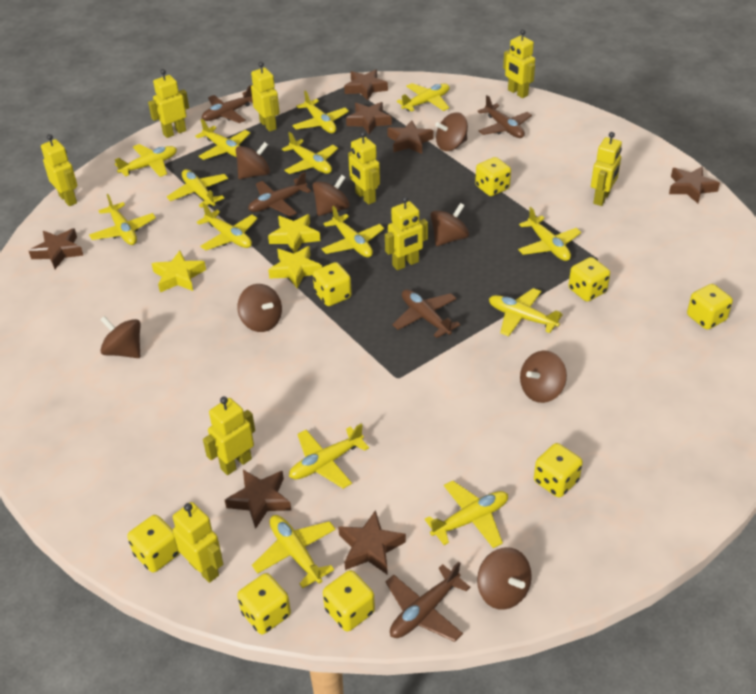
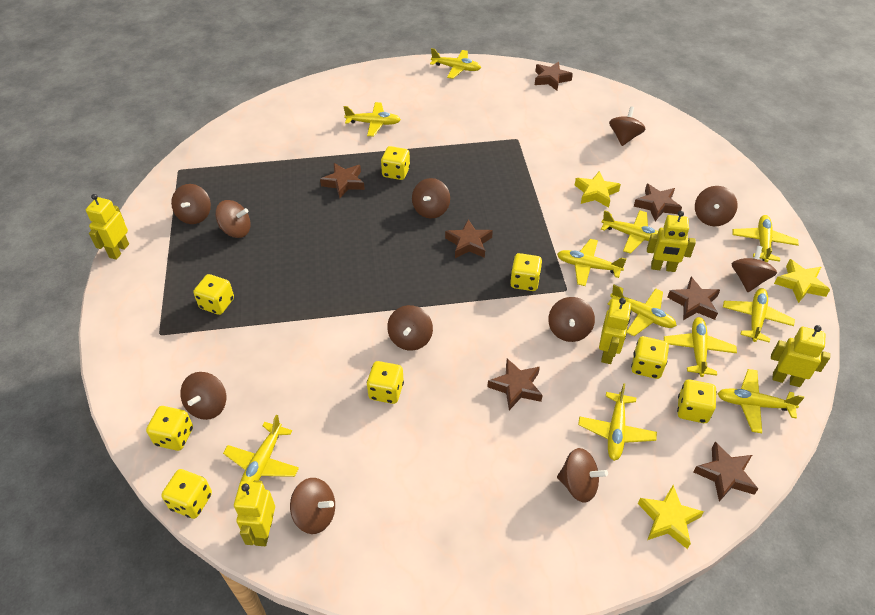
brown plane: 5 -> 0
brown spinning top: 8 -> 11
yellow plane: 14 -> 11
yellow robot: 9 -> 5

